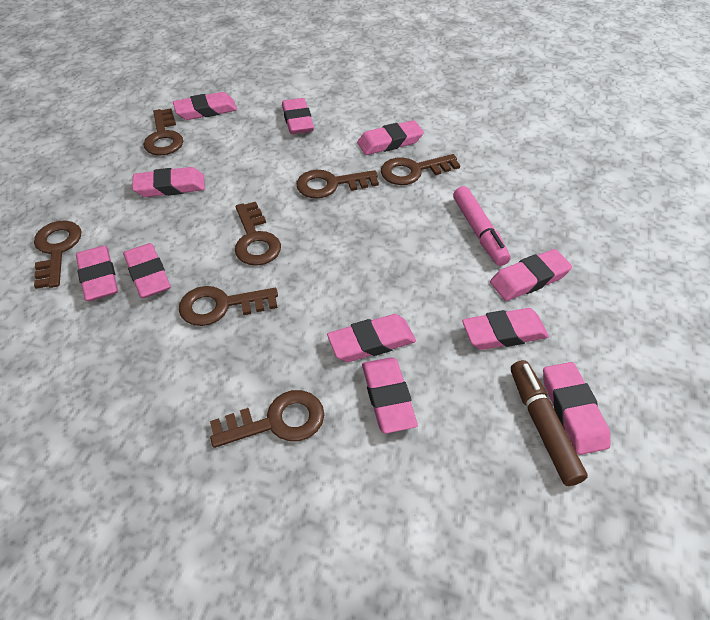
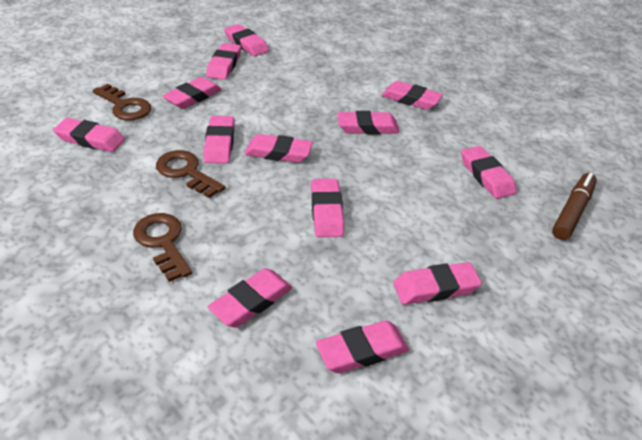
brown key: 7 -> 3
pink eraser: 11 -> 13
pink marker: 1 -> 0

